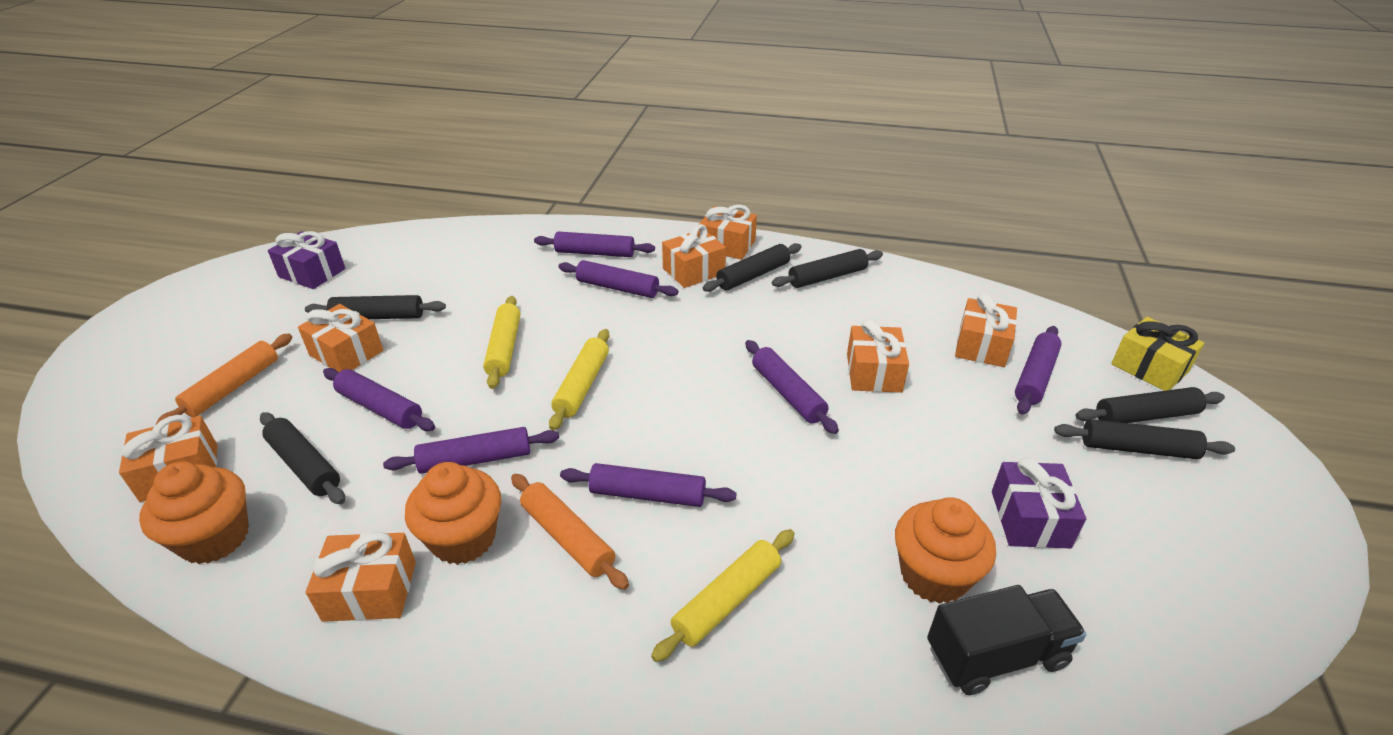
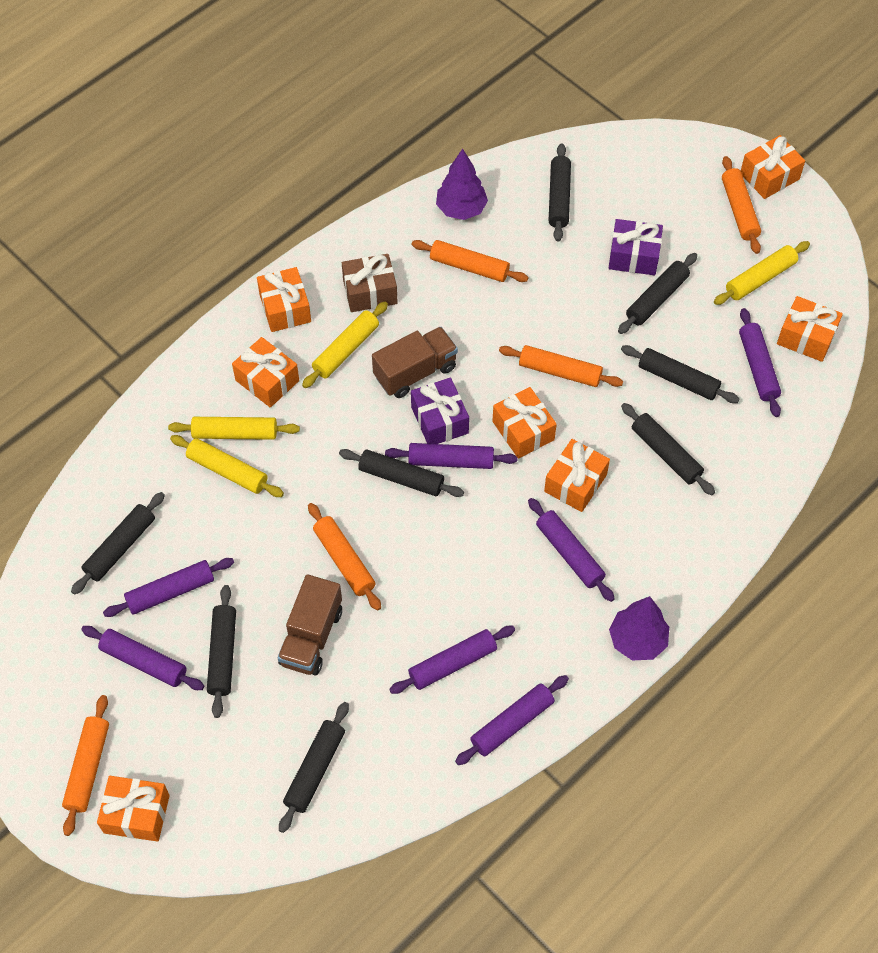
black rolling pin: 6 -> 8
black truck: 1 -> 0
brown gift: 0 -> 1
brown truck: 0 -> 2
orange cupcake: 3 -> 0
orange rolling pin: 2 -> 5
purple tree: 0 -> 2
yellow gift: 1 -> 0
yellow rolling pin: 3 -> 4

